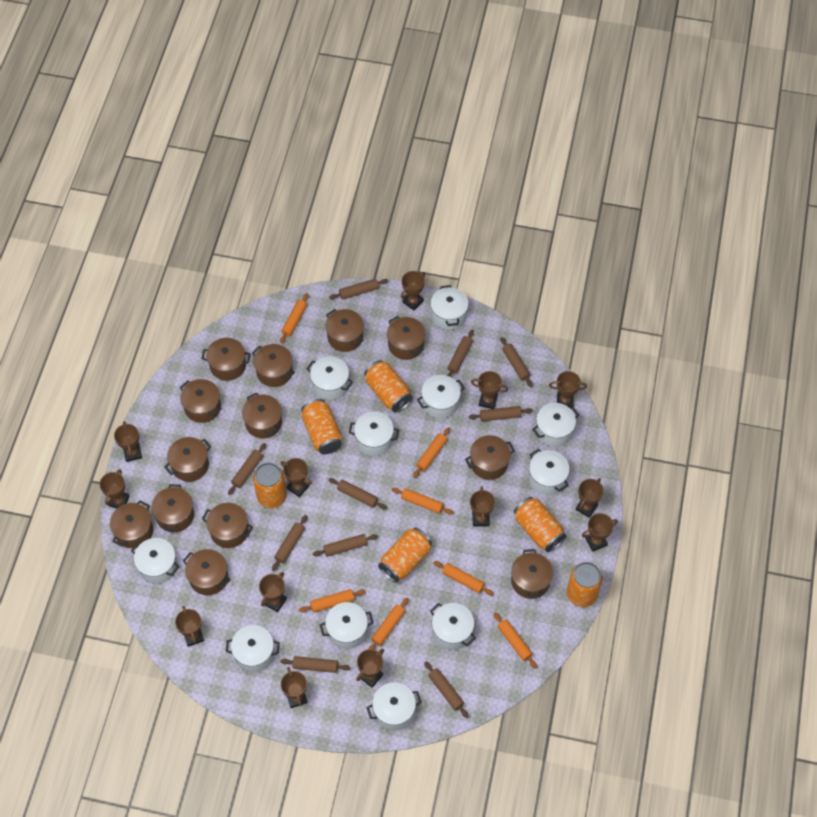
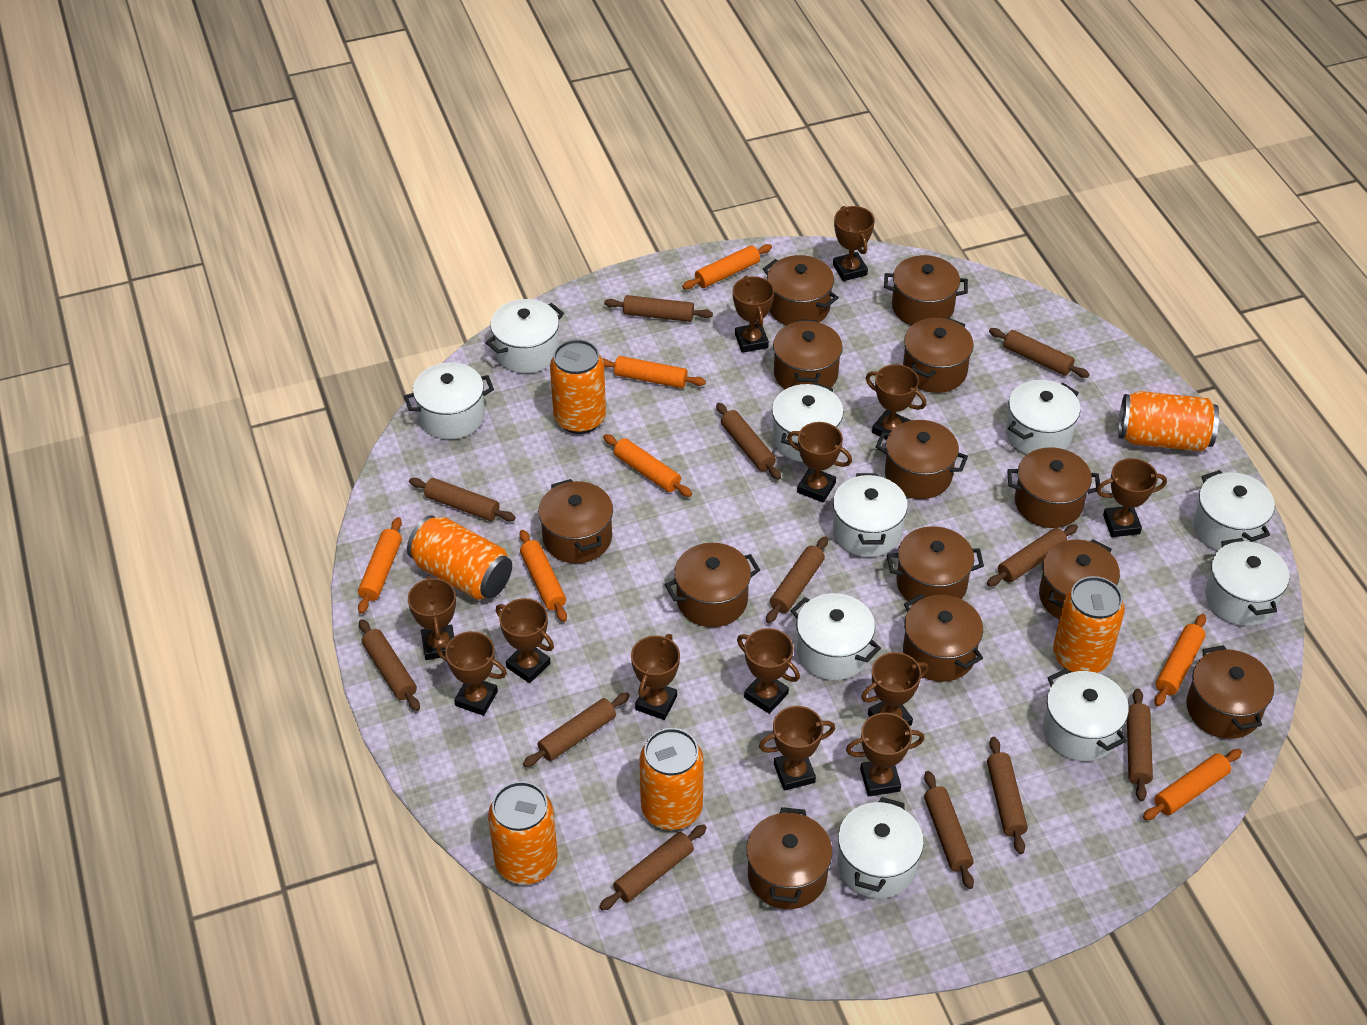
brown rolling pin: 10 -> 12
white pot: 11 -> 10

